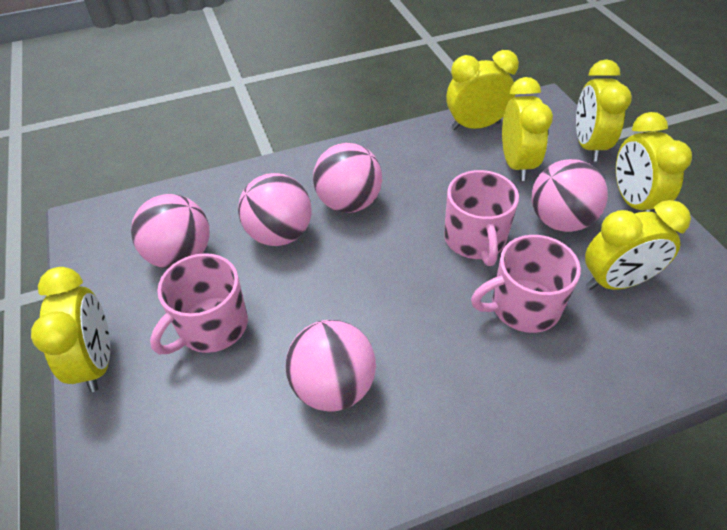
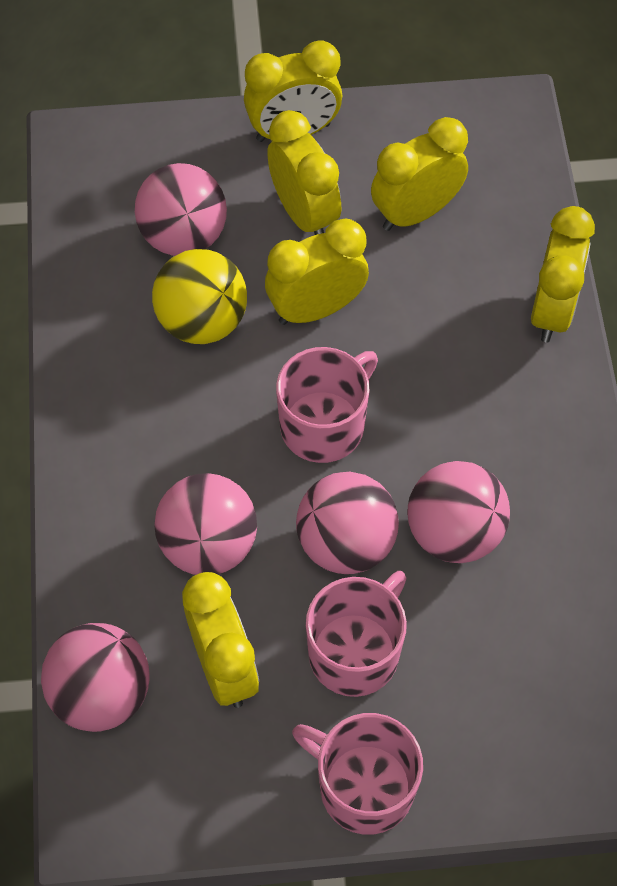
yellow ball: 0 -> 1

